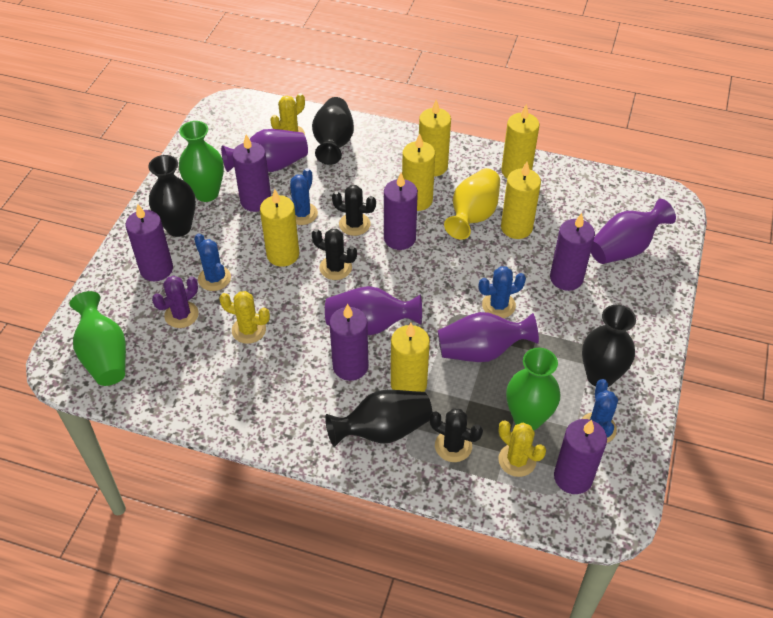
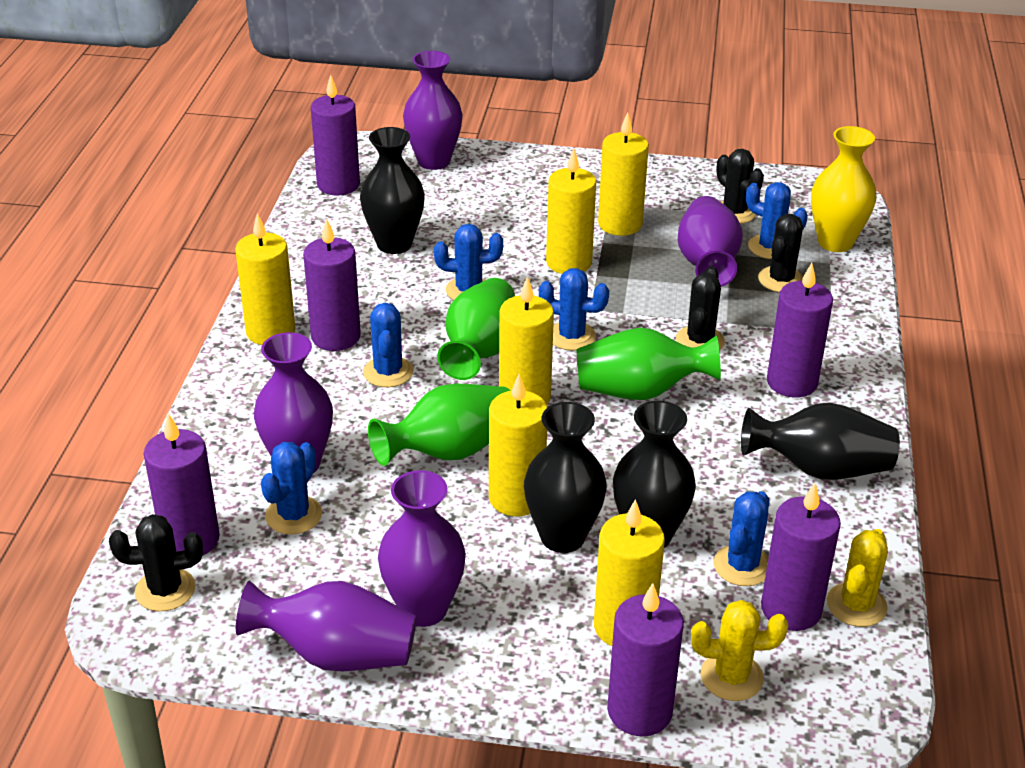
black cactus: 3 -> 4
blue cactus: 4 -> 6
purple cactus: 1 -> 0
purple vase: 4 -> 5
yellow cactus: 3 -> 2

